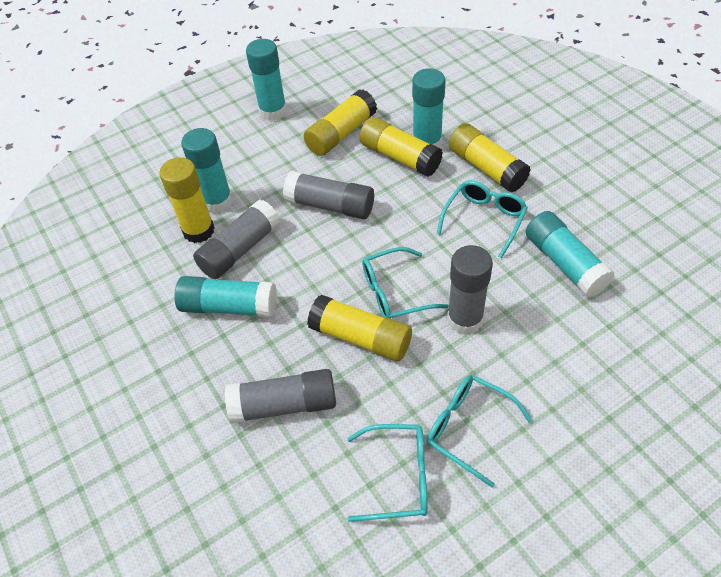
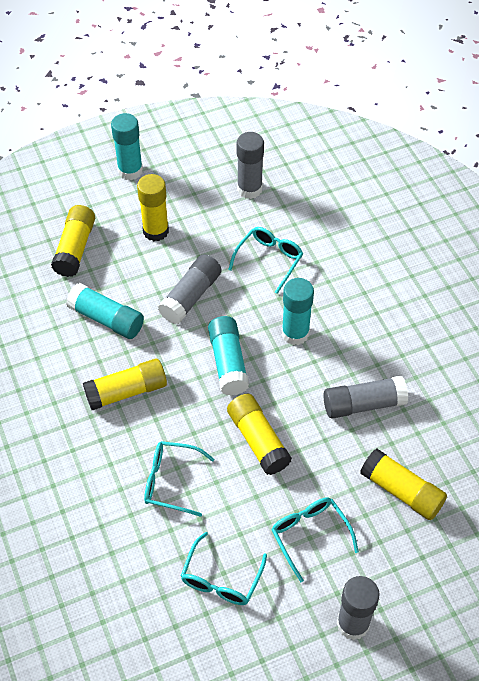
turquoise glue stick: 5 -> 4

